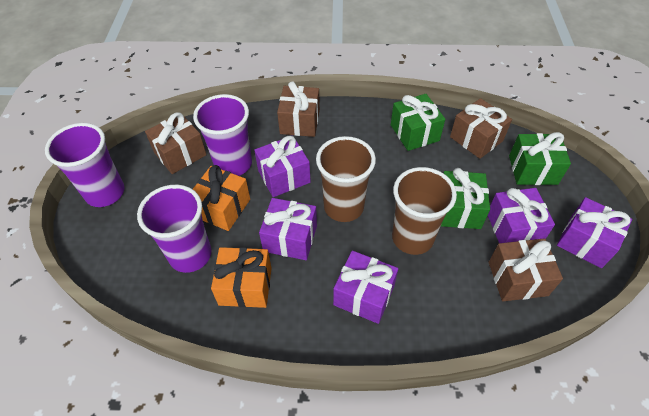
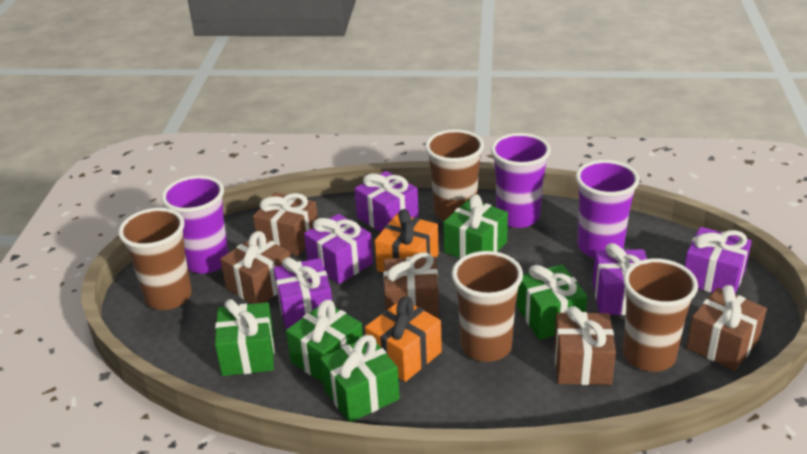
brown cup: 2 -> 4
brown gift: 4 -> 5
green gift: 3 -> 5

